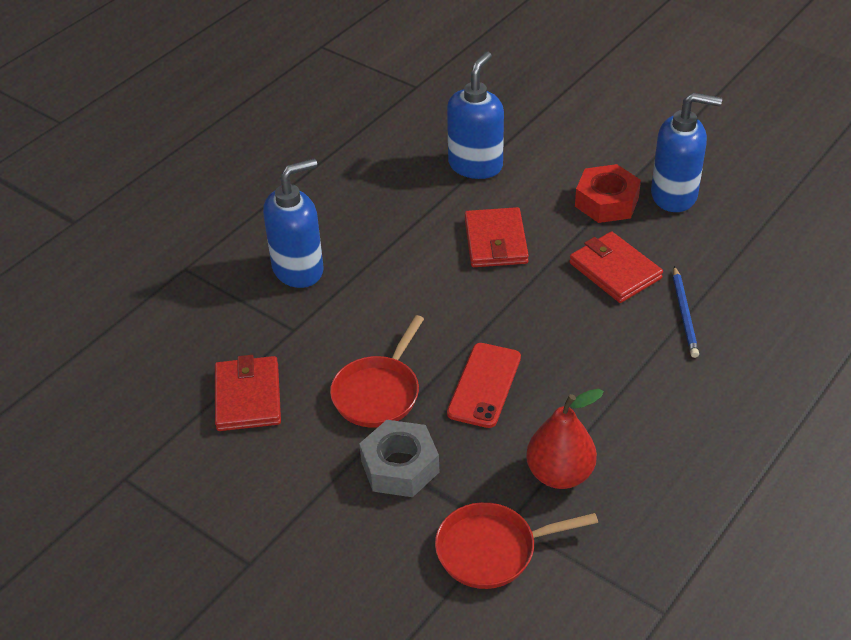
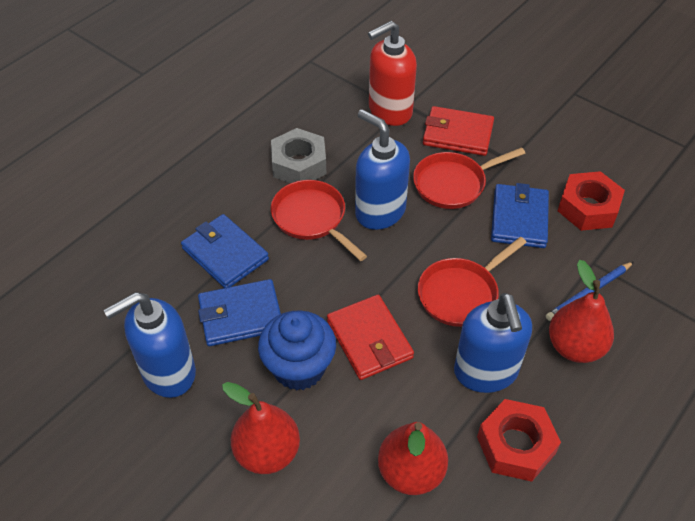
blue cupcake: 0 -> 1
blue wallet: 0 -> 3
red nut: 1 -> 2
red pan: 2 -> 3
red pear: 1 -> 3
red phone: 1 -> 0
red soap dispenser: 0 -> 1
red wallet: 3 -> 2

